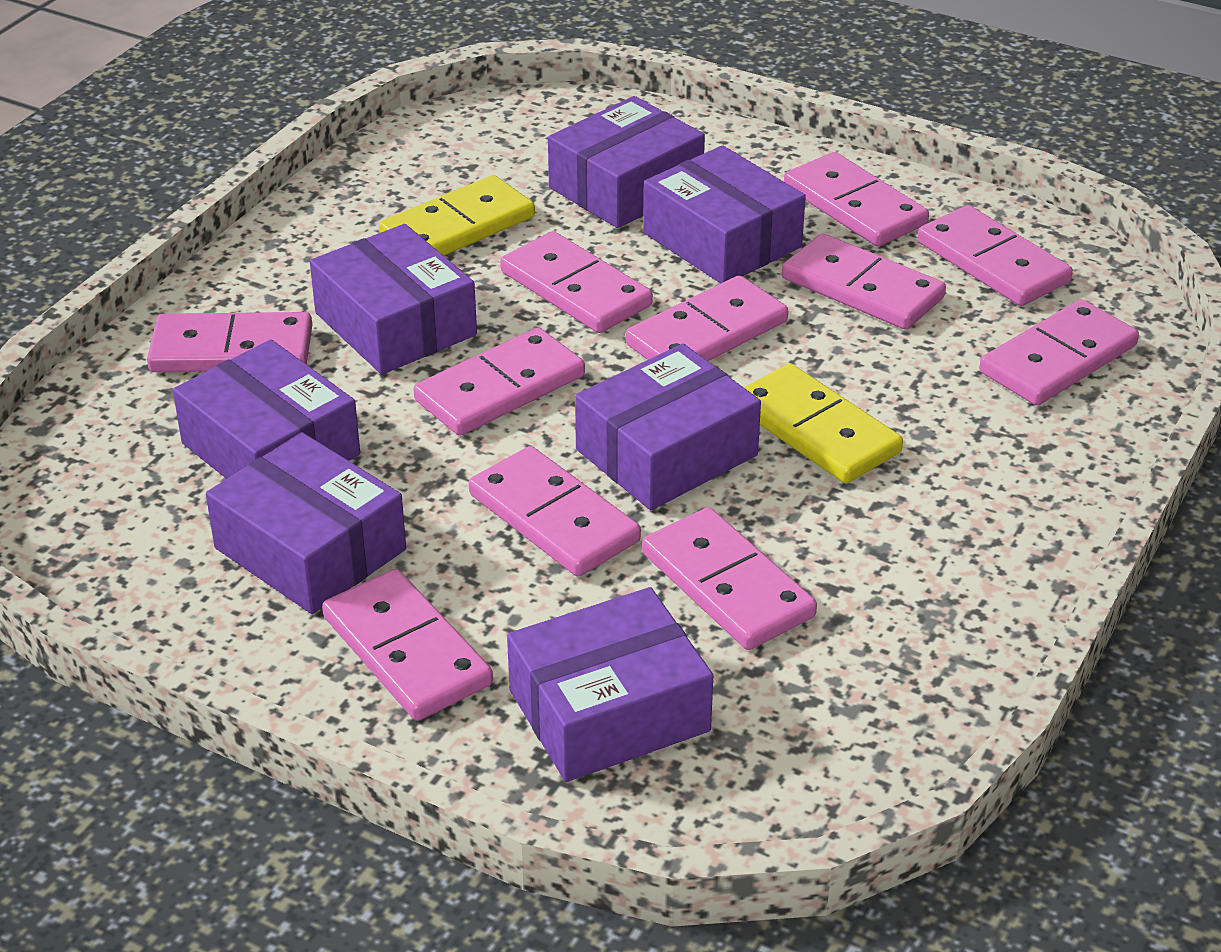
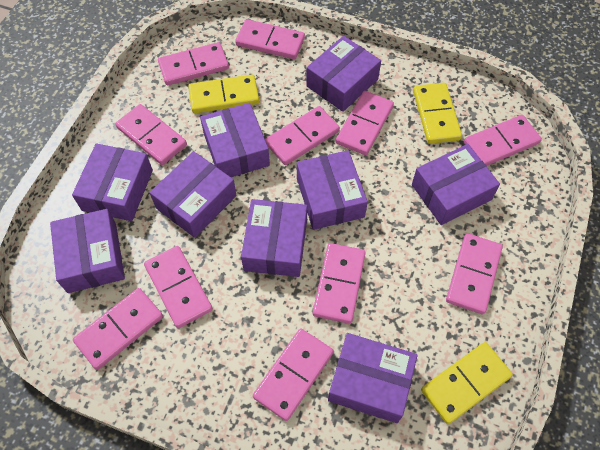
purple box: 7 -> 9
yellow domino: 2 -> 3

